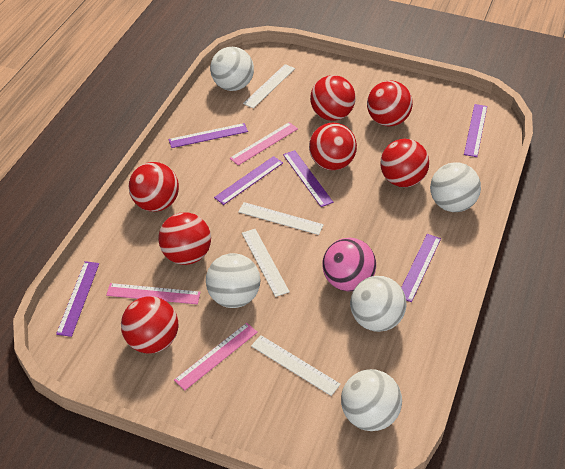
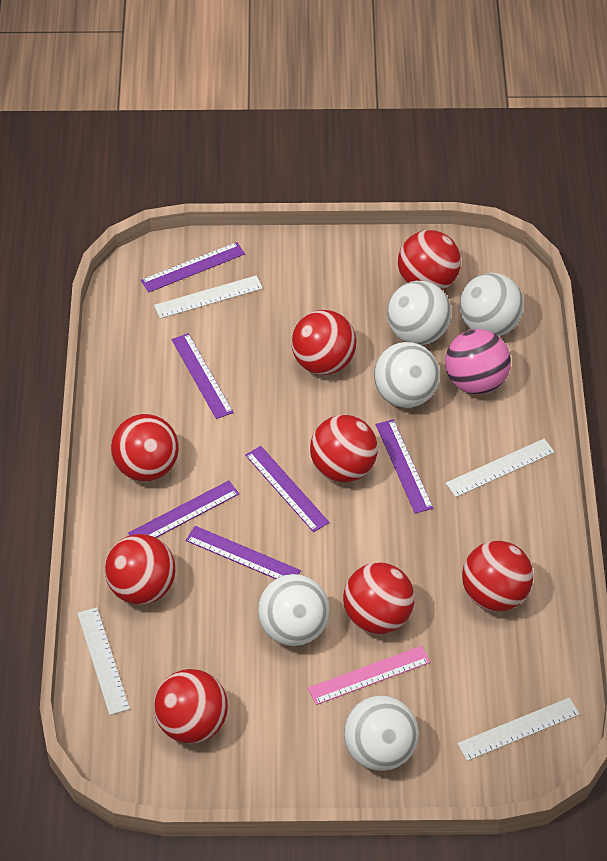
pink ruler: 3 -> 1
red ball: 7 -> 8

